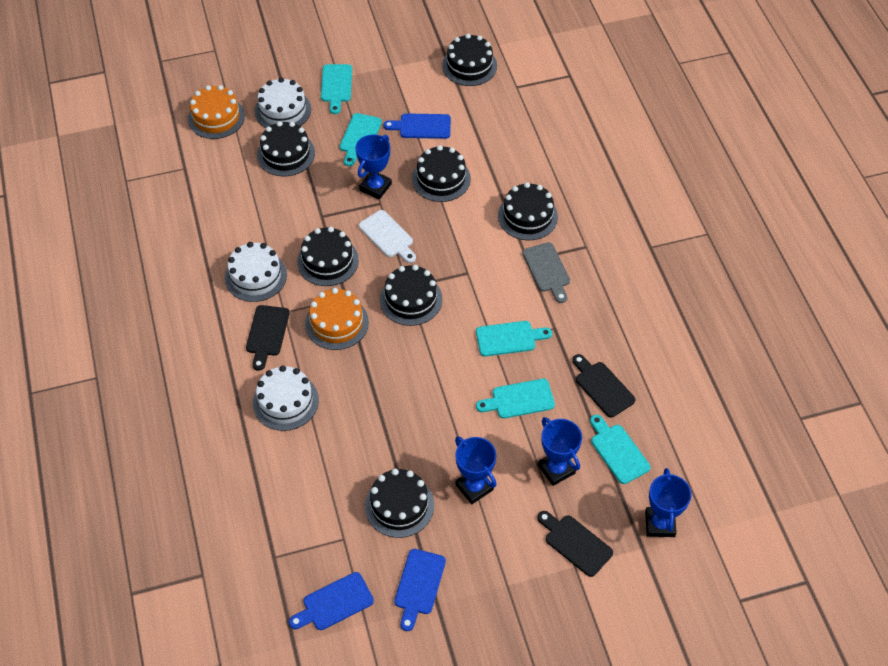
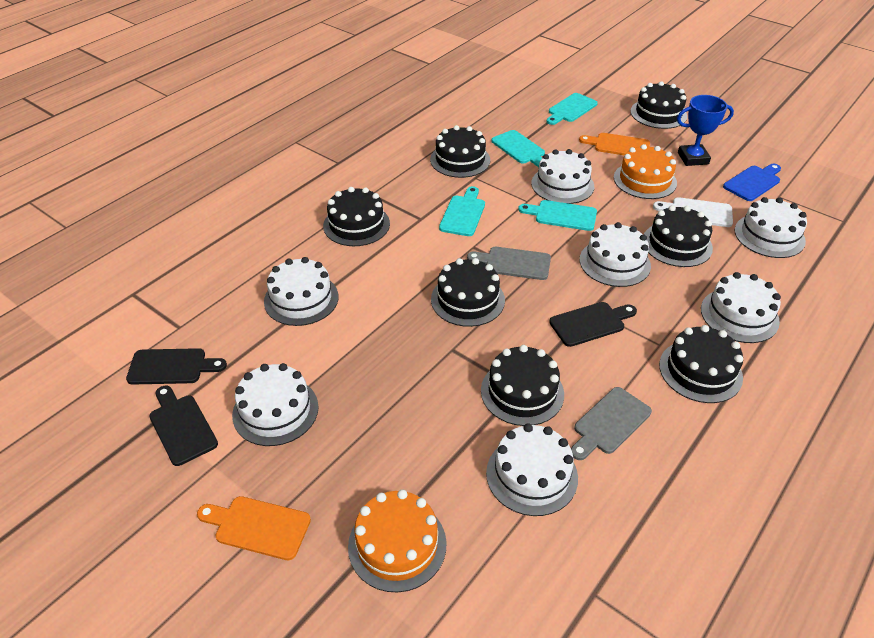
blue cutting board: 3 -> 1
blue trophy: 4 -> 1
grey cutting board: 1 -> 2
orange cutting board: 0 -> 2
turquoise cutting board: 5 -> 4
white cake: 3 -> 7

